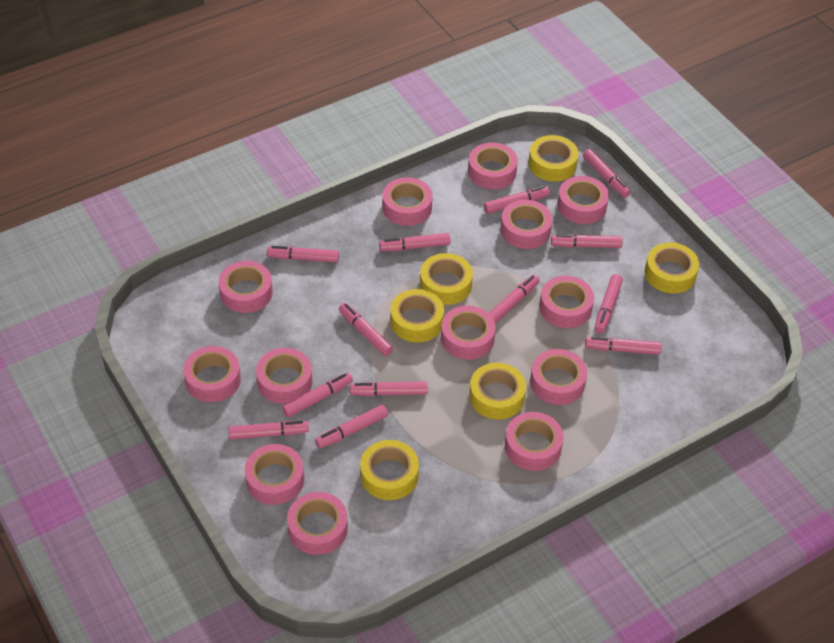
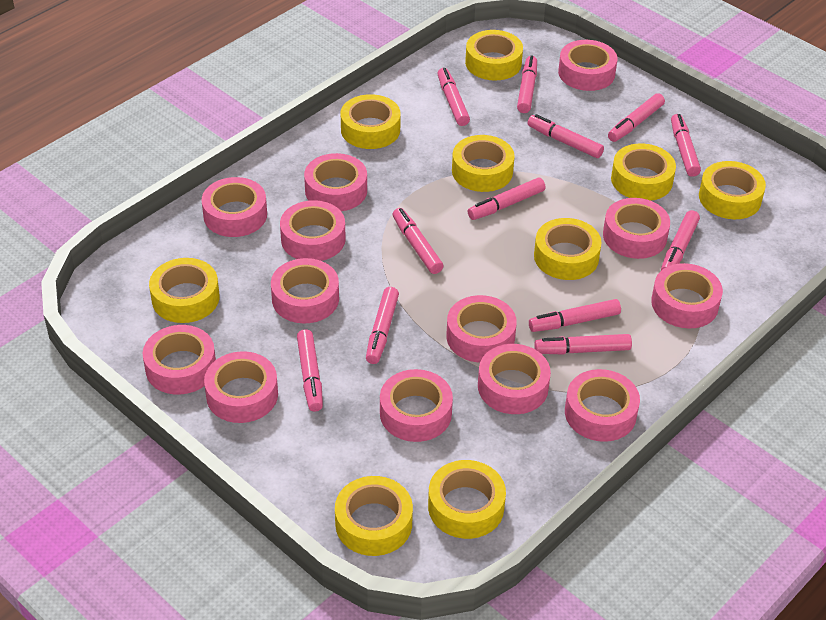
pink marker: 13 -> 12
yellow tape: 6 -> 9

